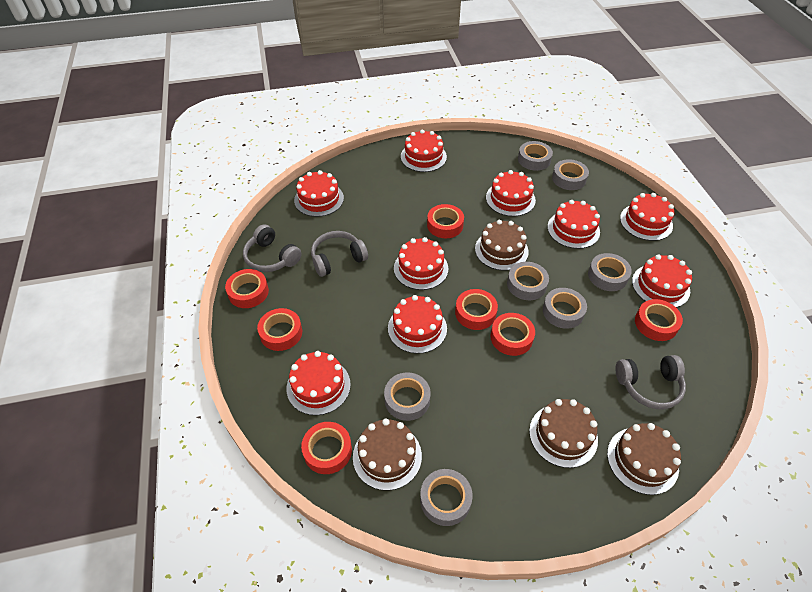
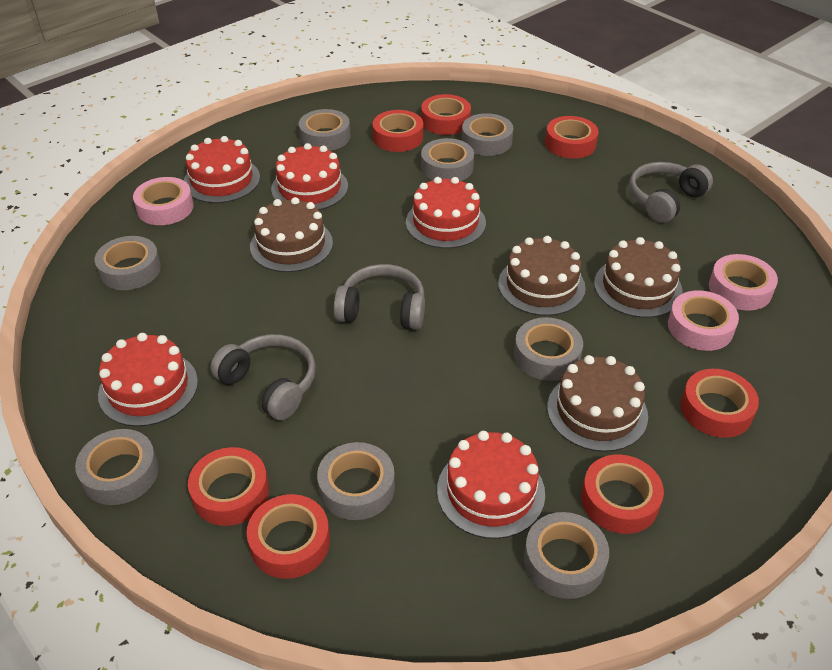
grey tape: 7 -> 8
pink tape: 0 -> 3
red cake: 9 -> 5

